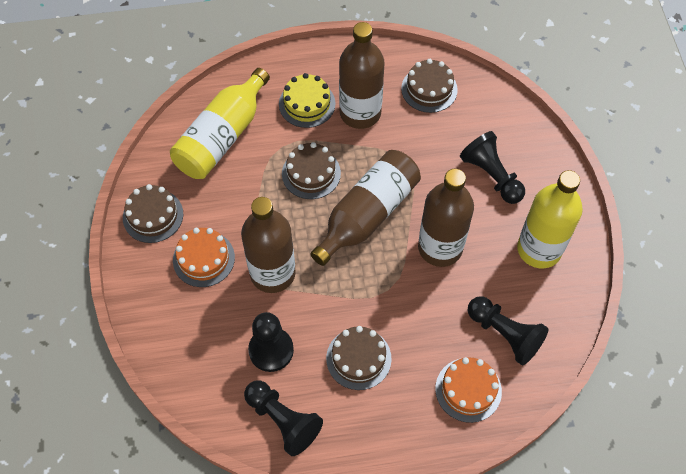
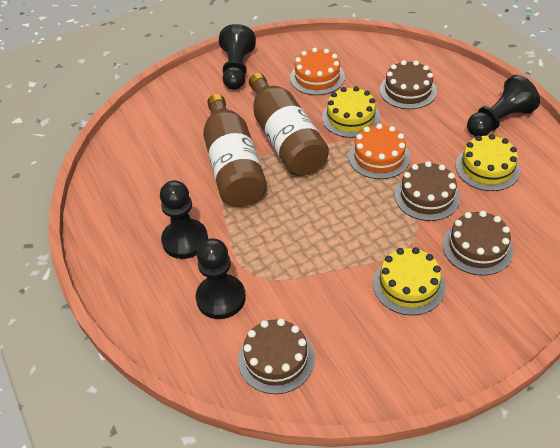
brown bottle: 4 -> 2
yellow bottle: 2 -> 0
yellow cake: 1 -> 3

